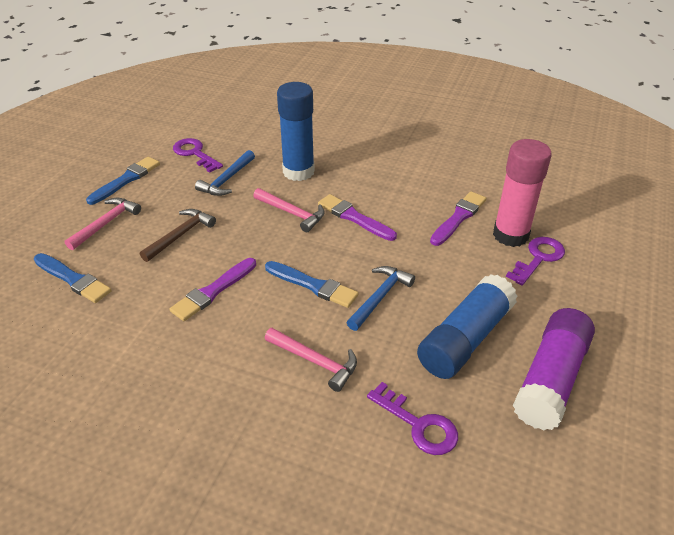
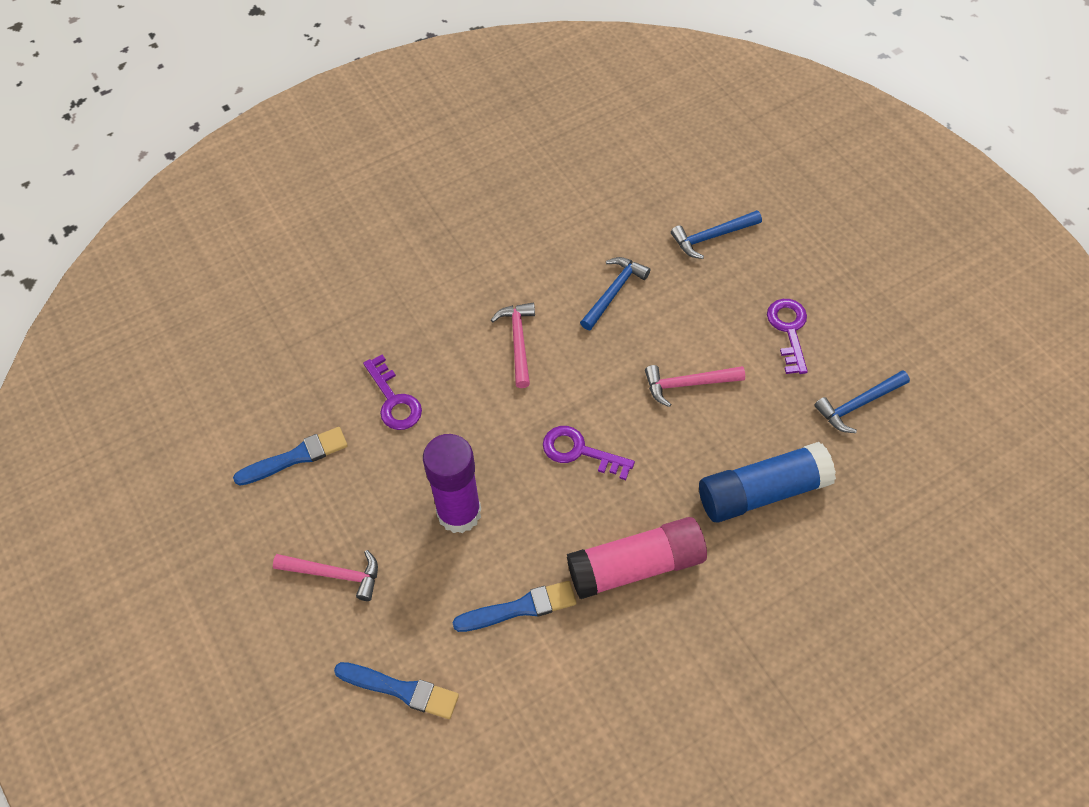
blue glue stick: 2 -> 1
blue hammer: 2 -> 3
brown hammer: 1 -> 0
purple brush: 3 -> 0

